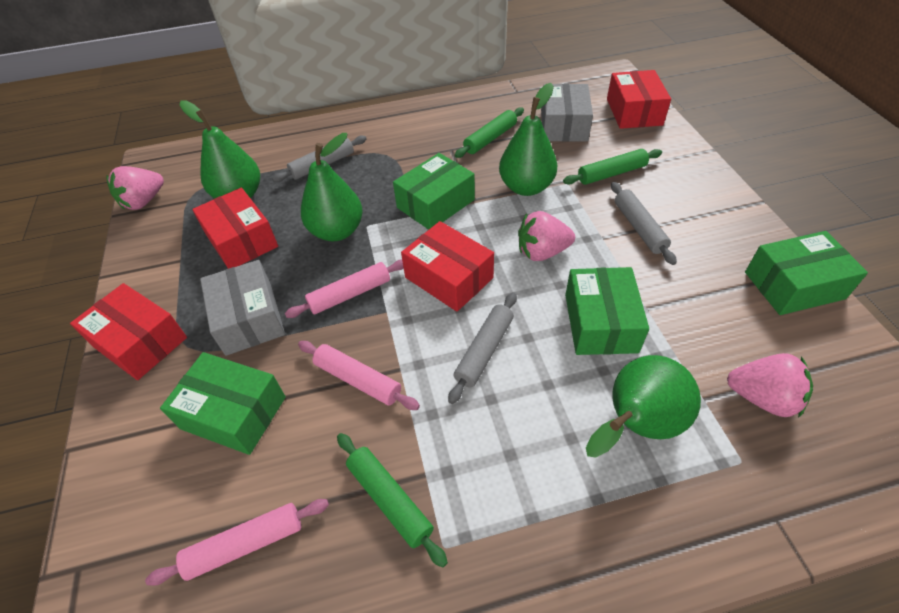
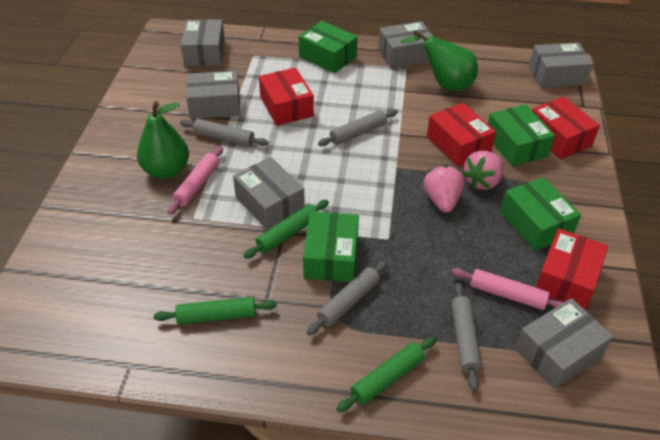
green pear: 4 -> 2
grey box: 2 -> 6
grey rolling pin: 3 -> 4
pink rolling pin: 3 -> 2
pink strawberry: 3 -> 2

